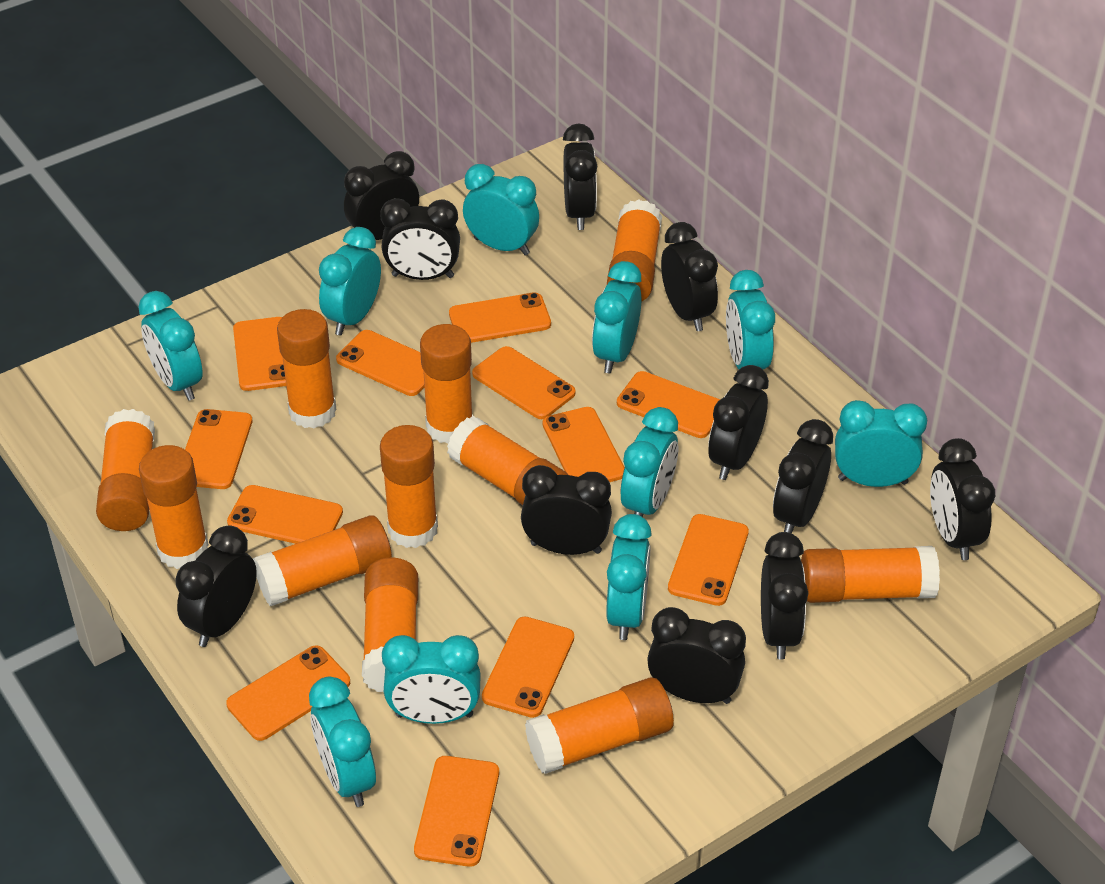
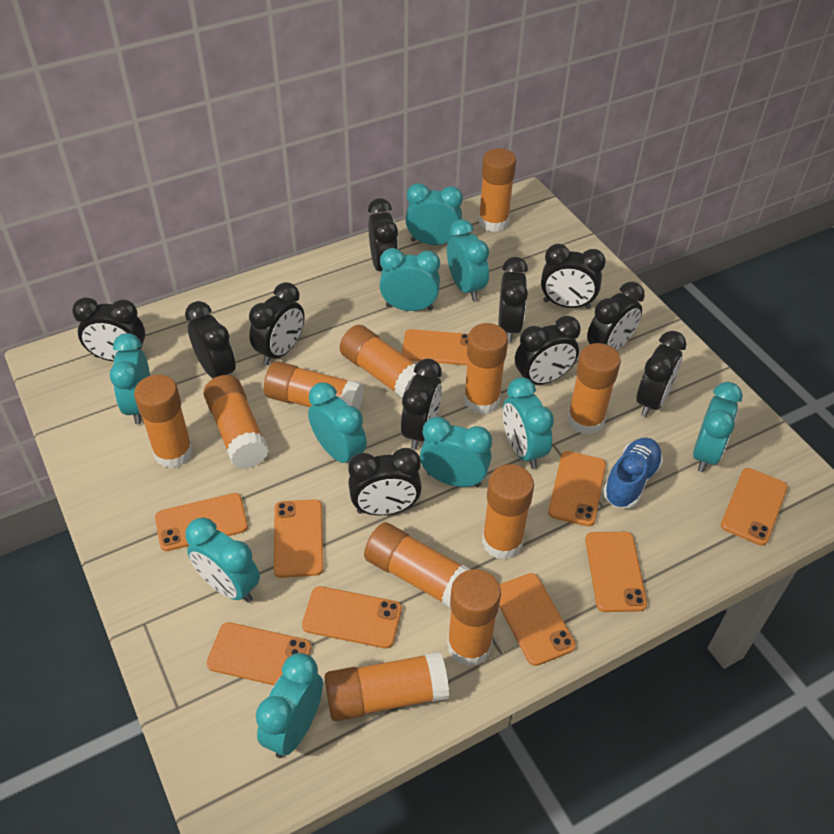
blue shoe: 0 -> 1
orange phone: 12 -> 9

